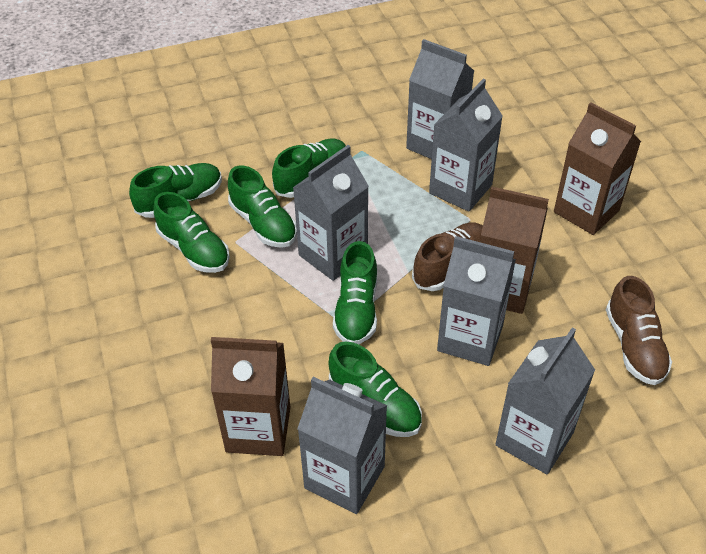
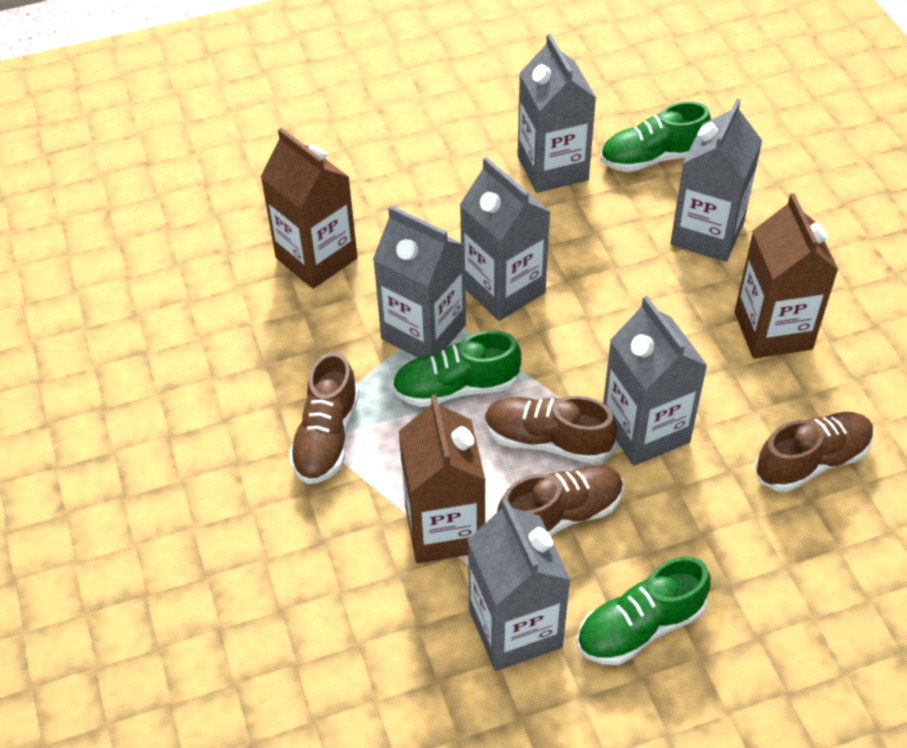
brown shoe: 2 -> 4
green shoe: 6 -> 3

